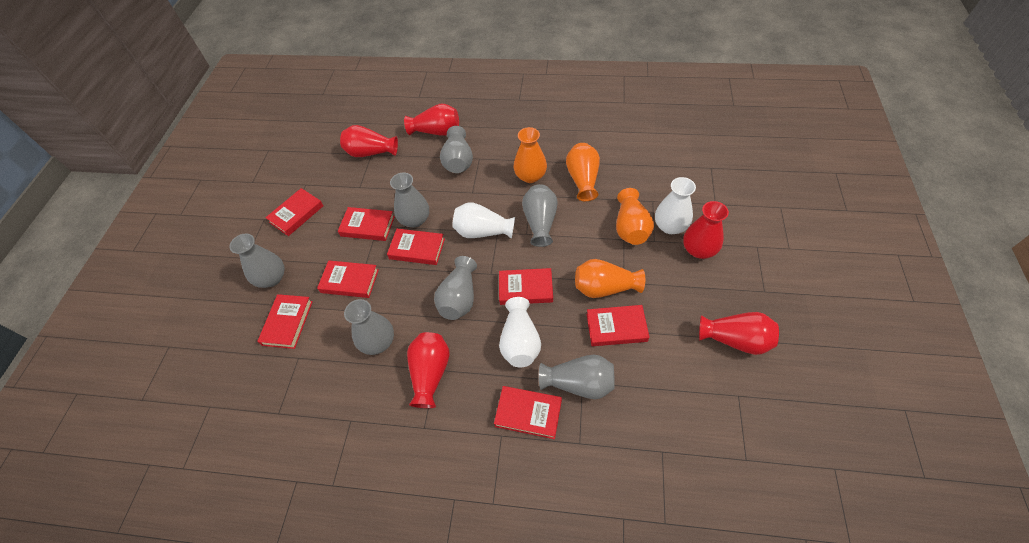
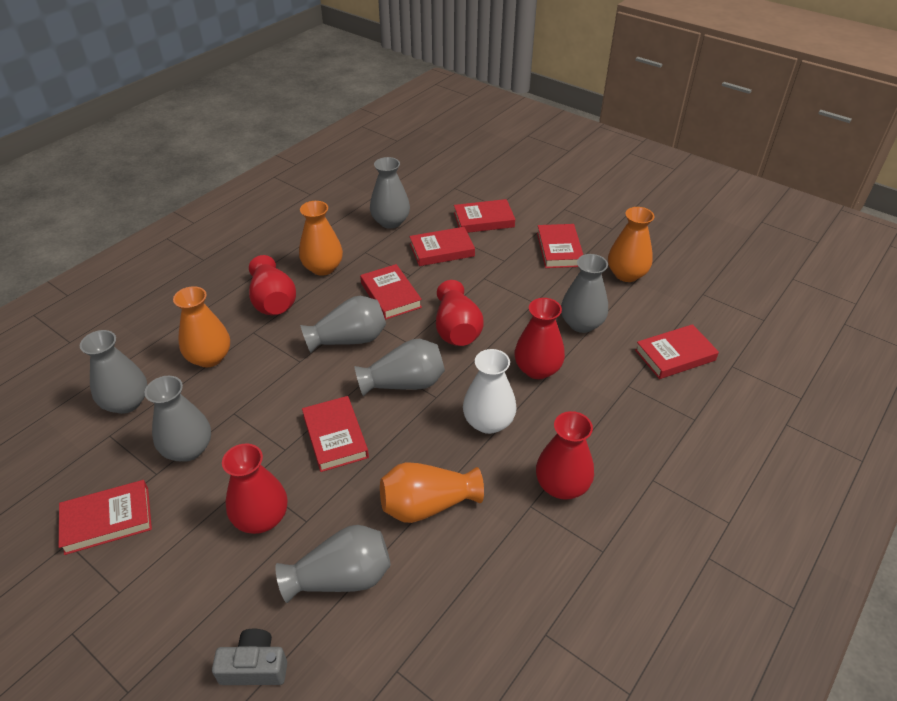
grey camera: 0 -> 1
red book: 8 -> 7
white vase: 3 -> 1

